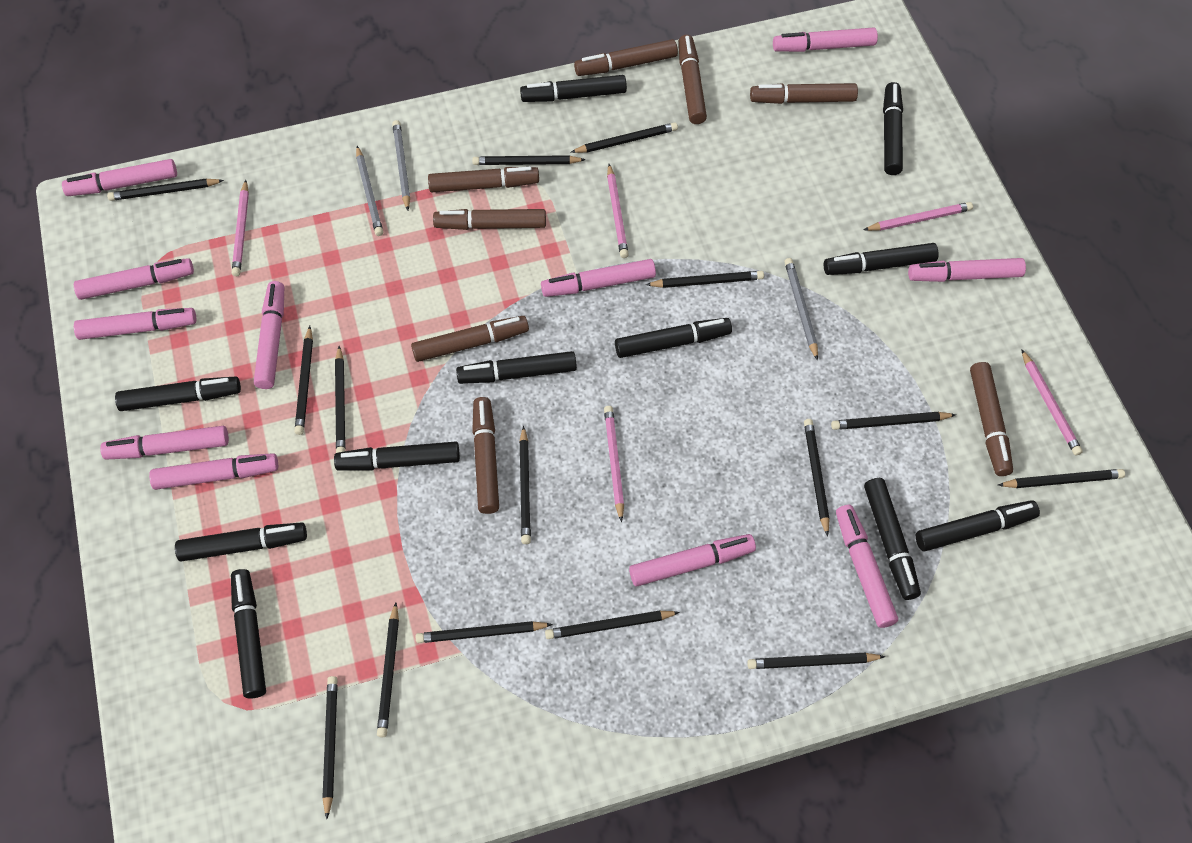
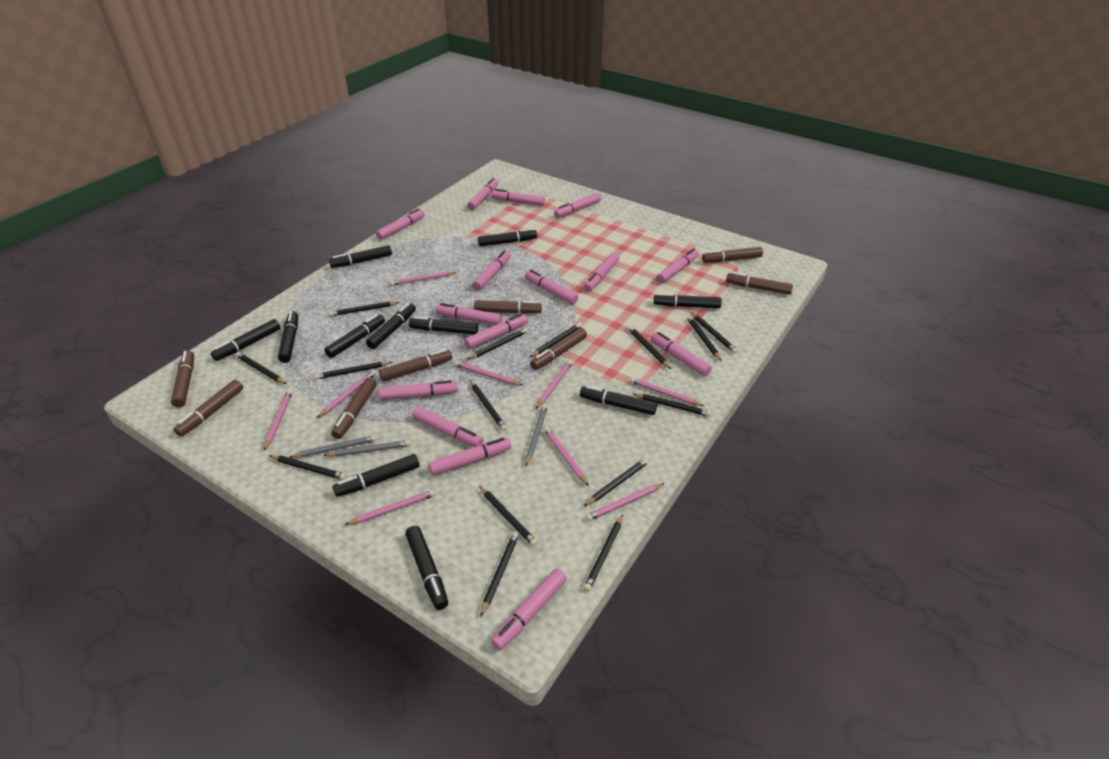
pink marker: 11 -> 15
pink pencil: 5 -> 9

